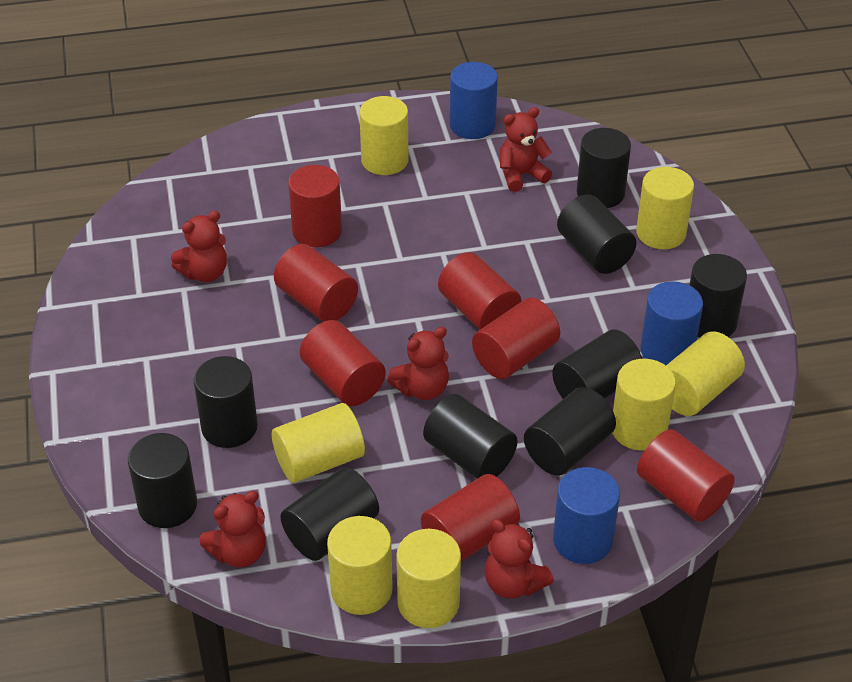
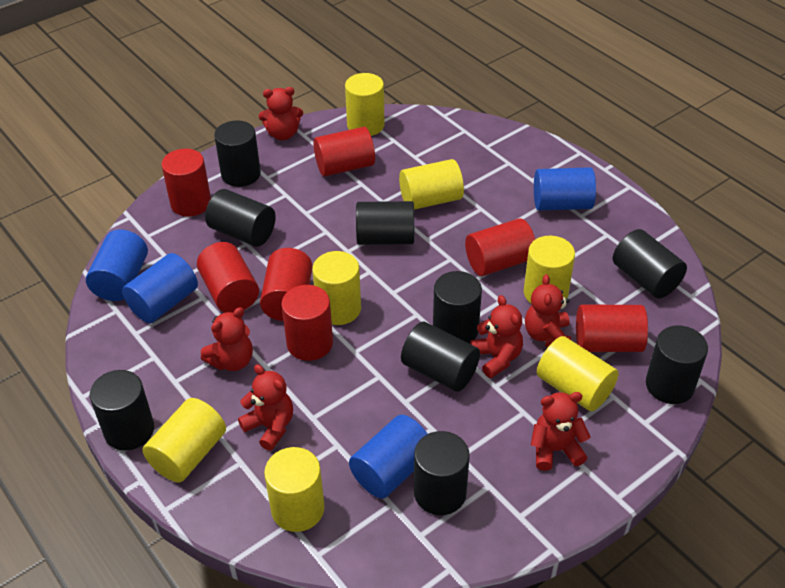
blue cylinder: 3 -> 4
red teddy bear: 5 -> 6

